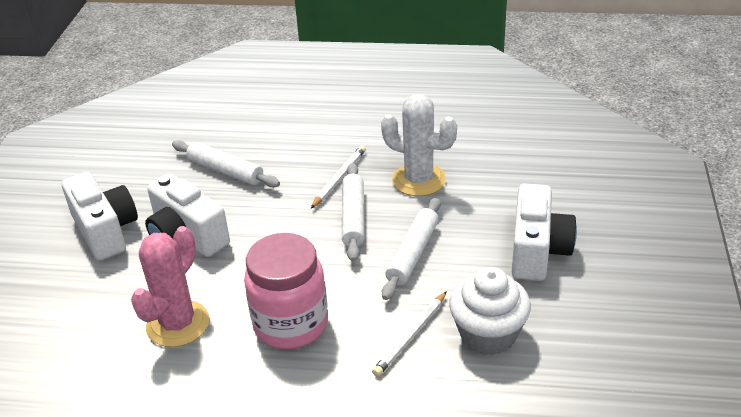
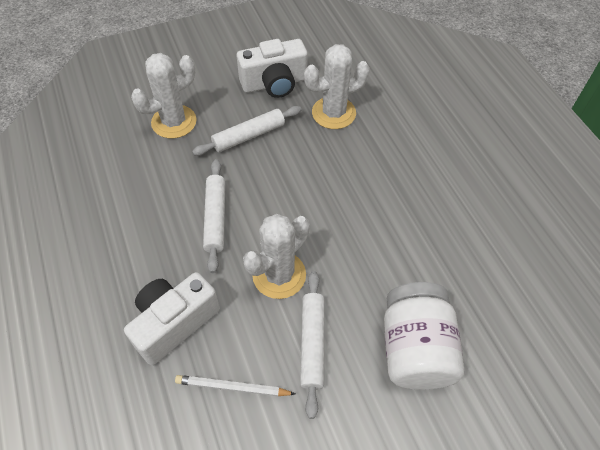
pink cactus: 1 -> 0
pink jar: 1 -> 0
white cactus: 1 -> 3
white camera: 3 -> 2
white cupcake: 1 -> 0
white jar: 0 -> 1
white pencil: 2 -> 1

